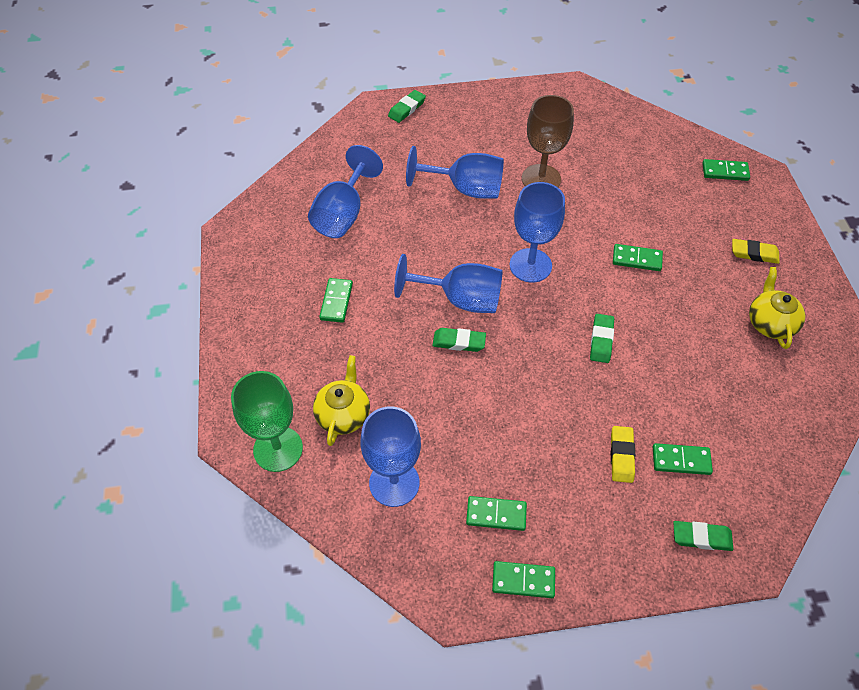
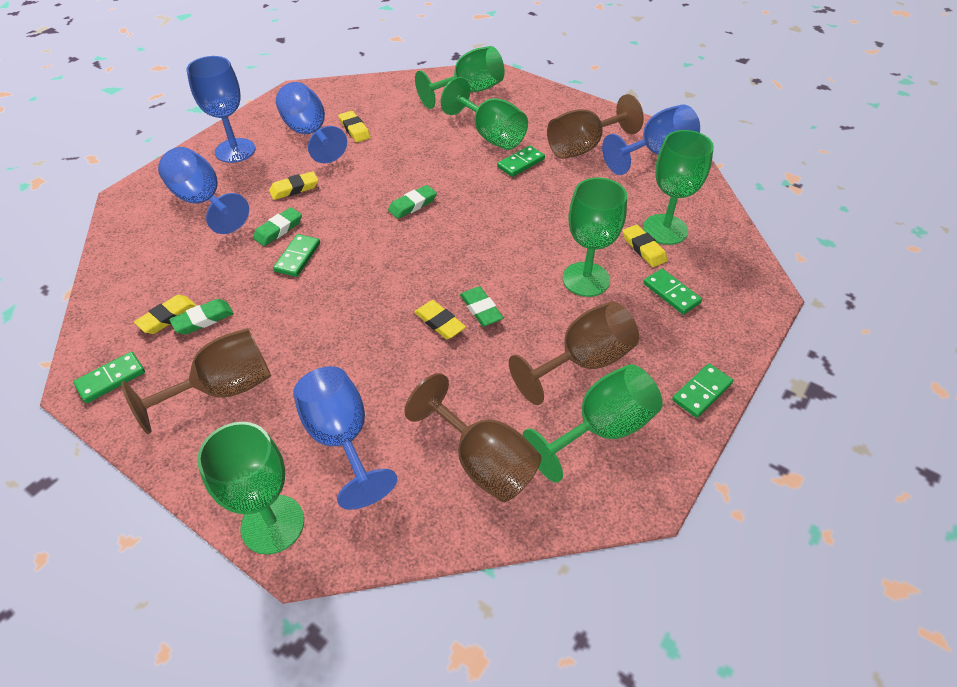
brown goblet: 1 -> 4
green domino: 6 -> 5
green goblet: 1 -> 6
yellow eraser: 2 -> 5
yellow teapot: 2 -> 0

